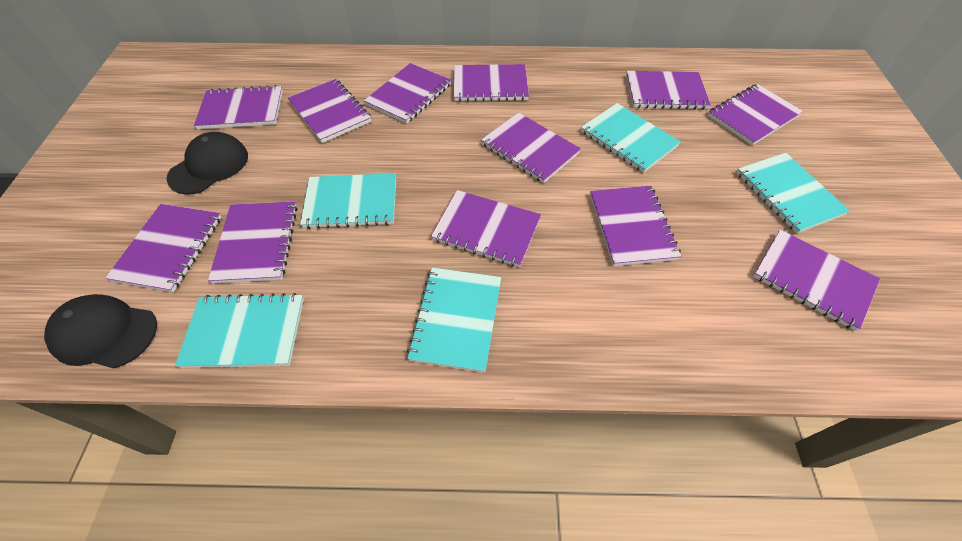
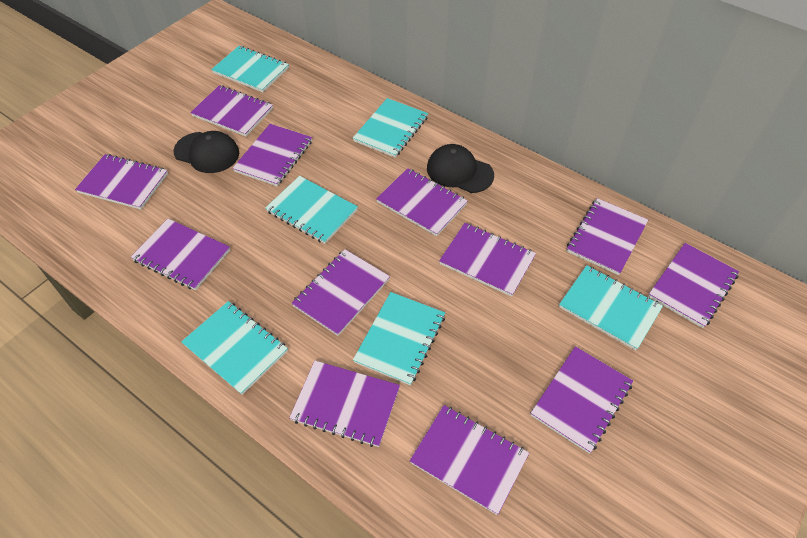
turquoise notebook: 5 -> 6

